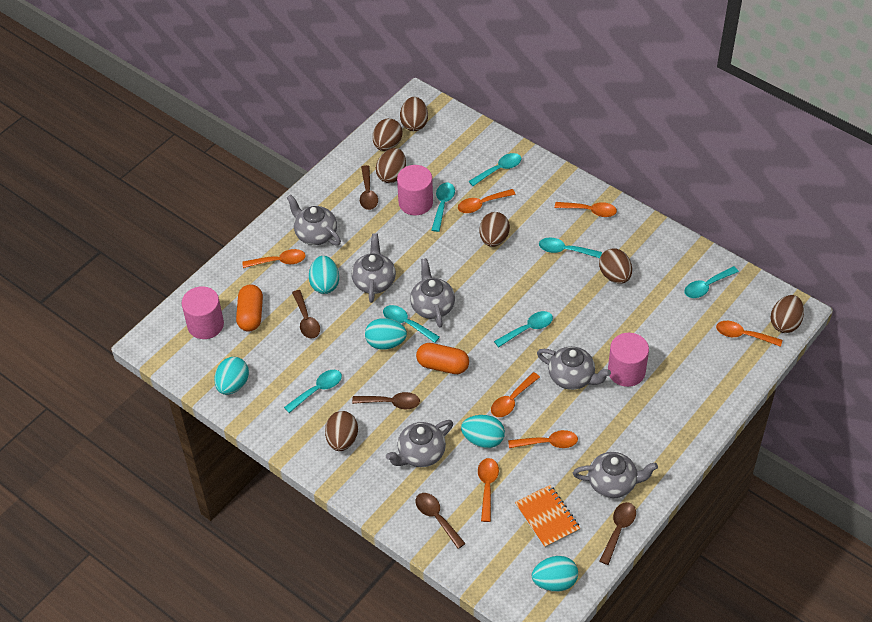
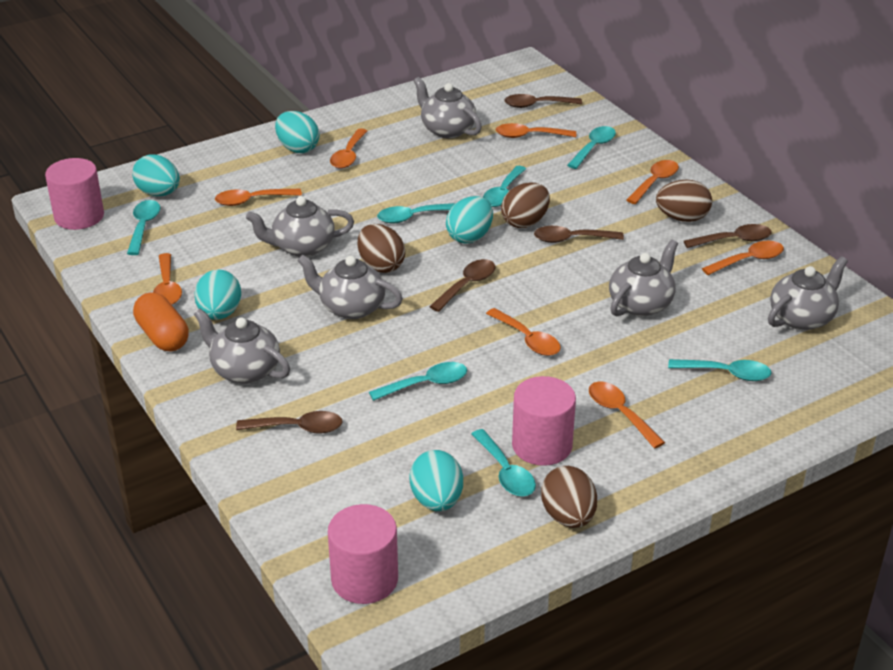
brown egg: 7 -> 4
orange capsule: 2 -> 1
orange notebook: 1 -> 0
orange spoon: 7 -> 8

